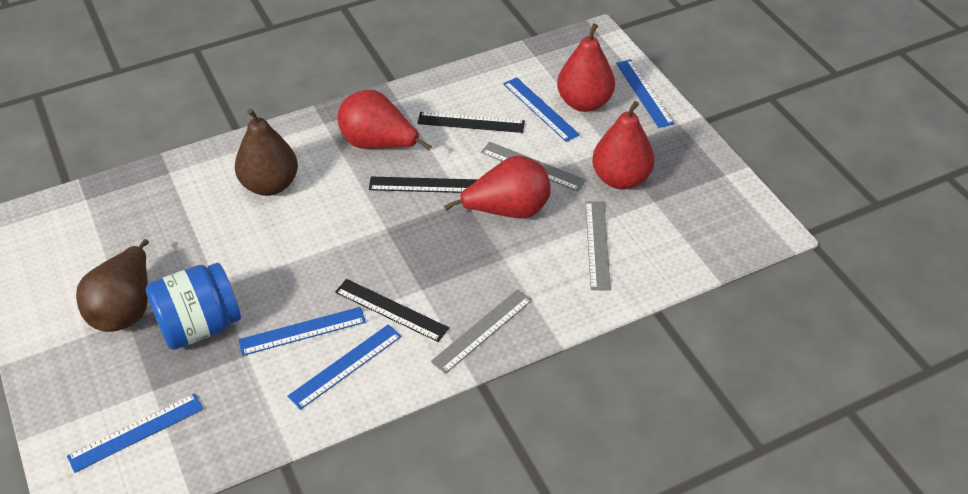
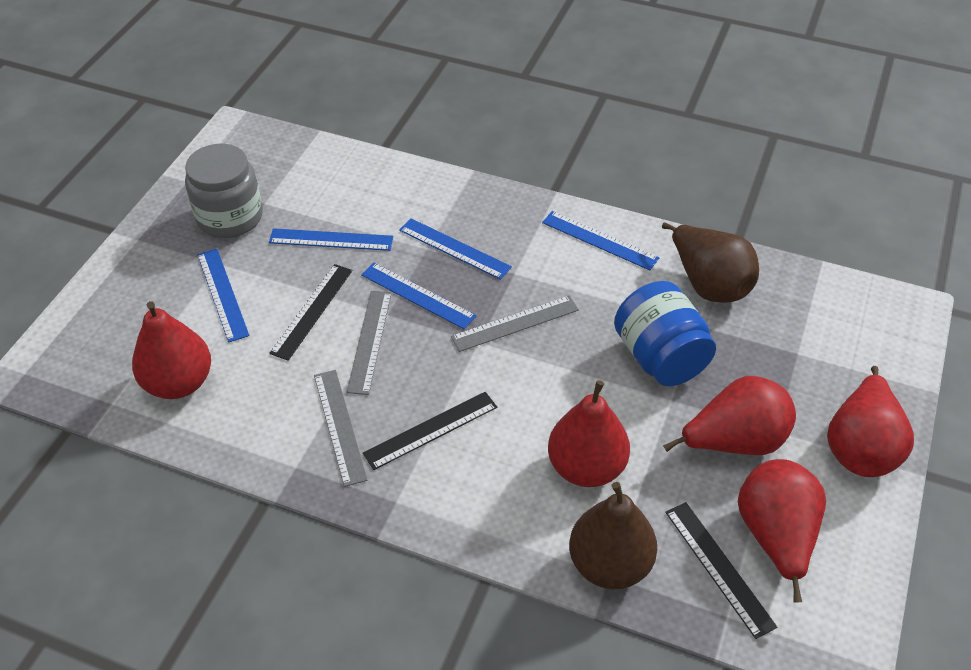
grey jar: 0 -> 1
red pear: 4 -> 5

